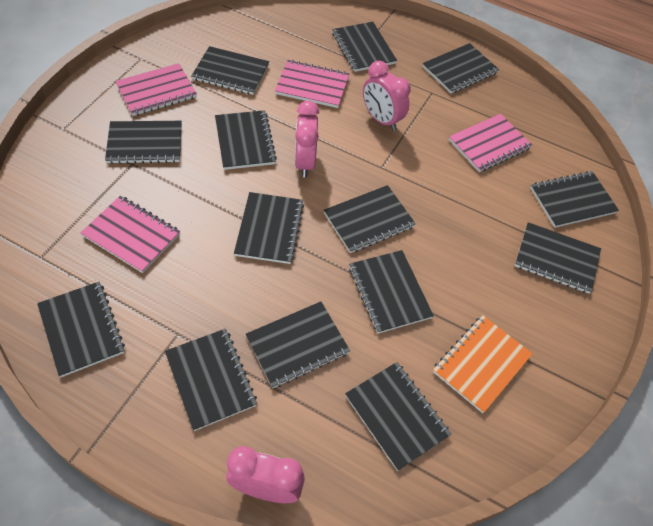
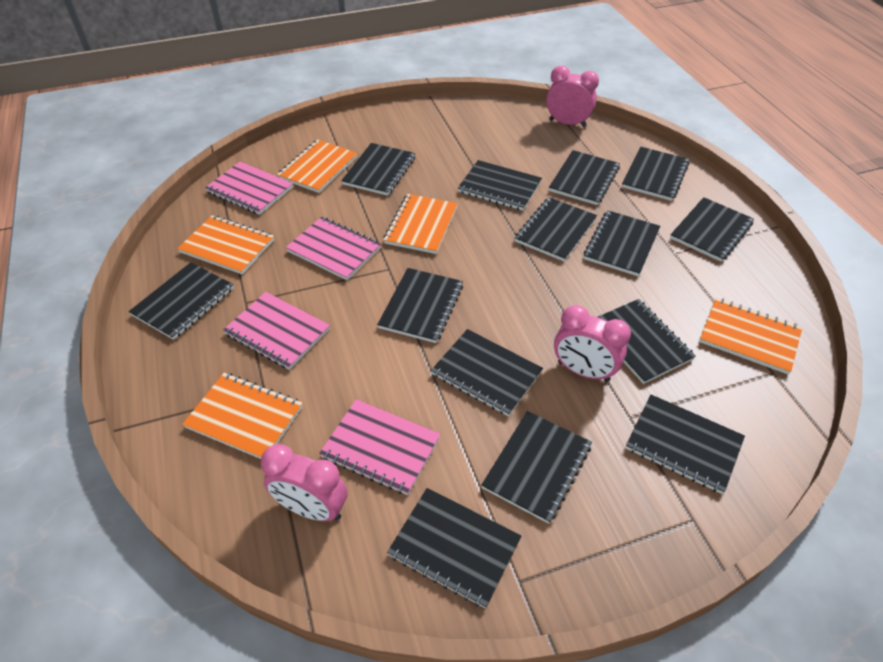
orange notebook: 1 -> 5

